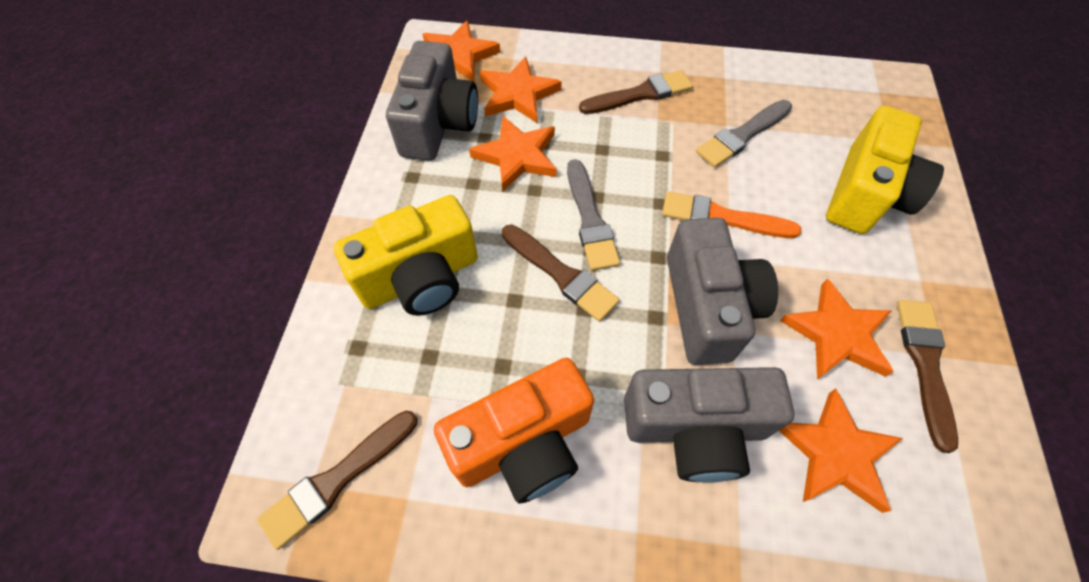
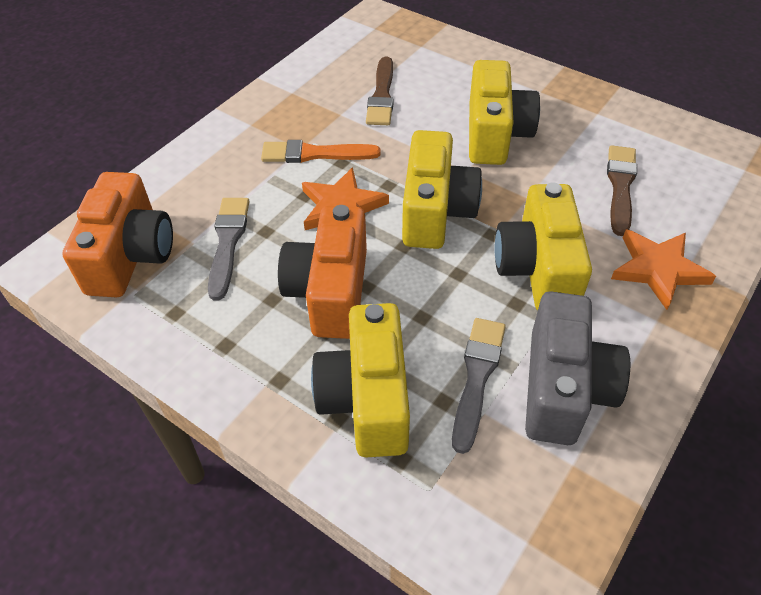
brown brush: 4 -> 2
grey camera: 3 -> 1
orange camera: 1 -> 2
orange star: 5 -> 2
yellow camera: 2 -> 4

